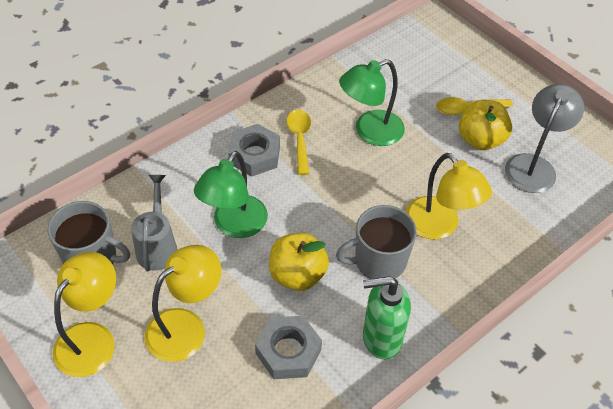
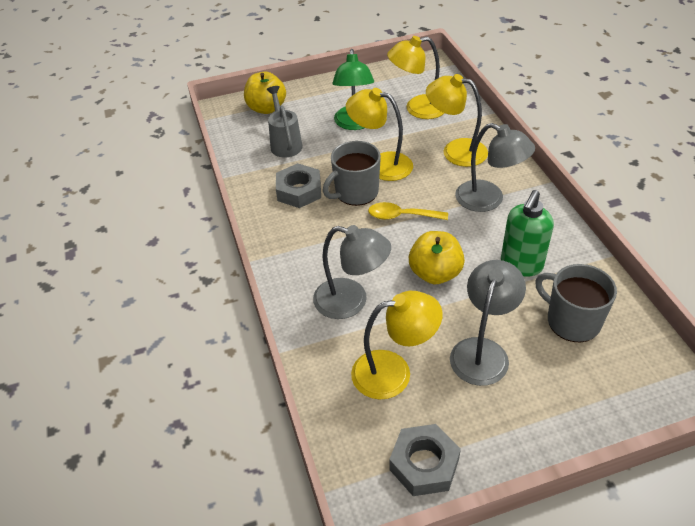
green lamp: 2 -> 1
grey lamp: 1 -> 3
yellow lamp: 3 -> 4
yellow spoon: 2 -> 1

